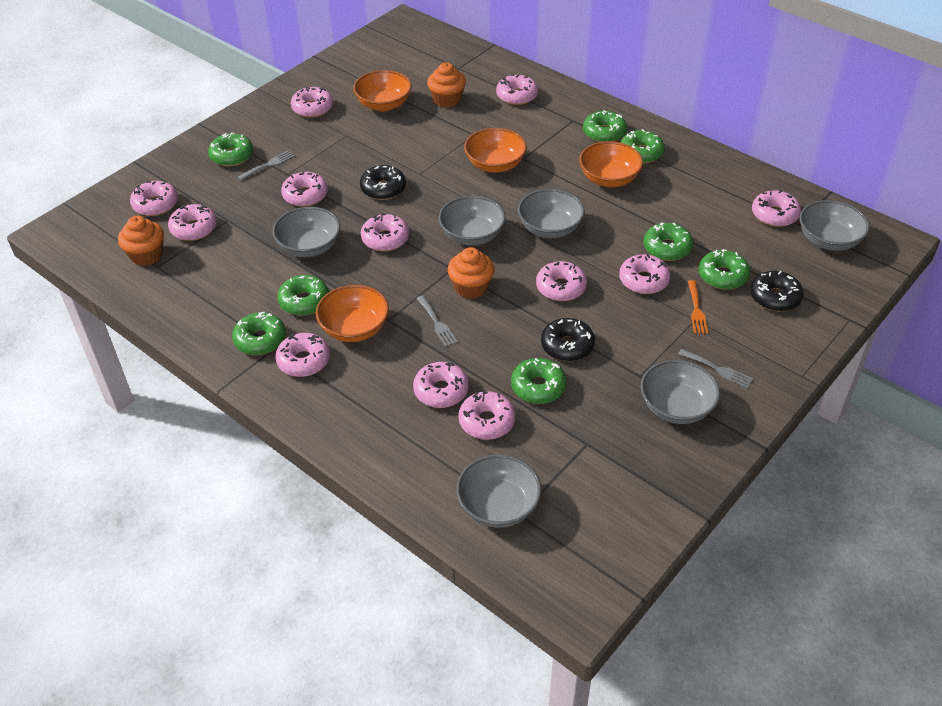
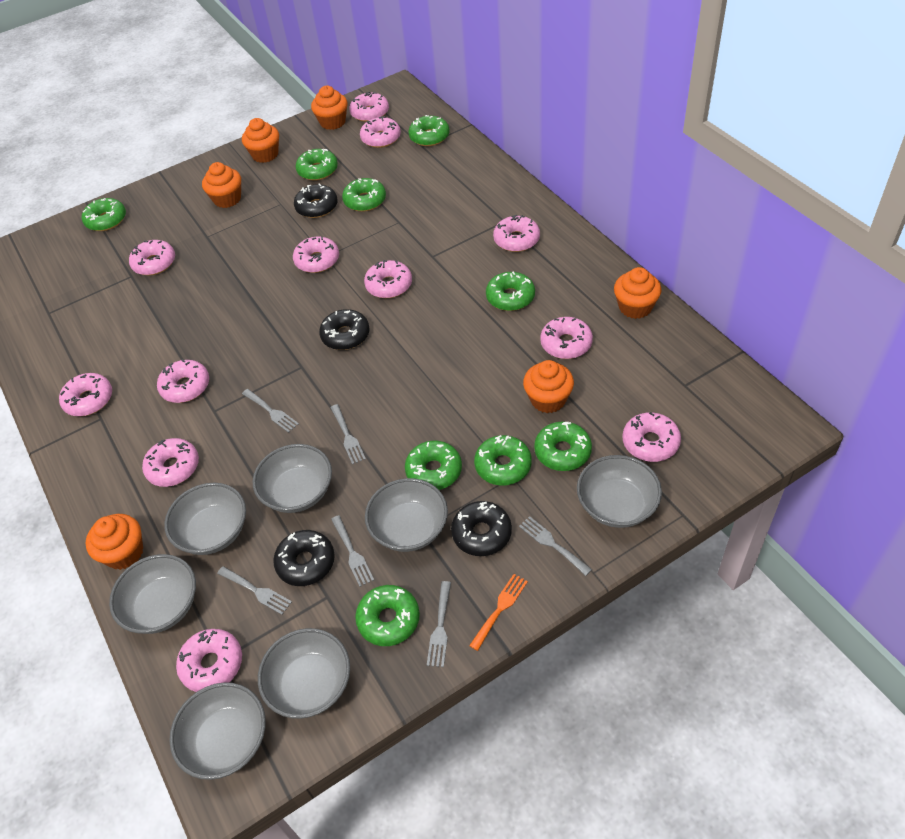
black donut: 3 -> 4
green donut: 8 -> 9
grey bowl: 6 -> 7
grey fork: 3 -> 6
orange bowl: 4 -> 0
orange cupcake: 3 -> 6

